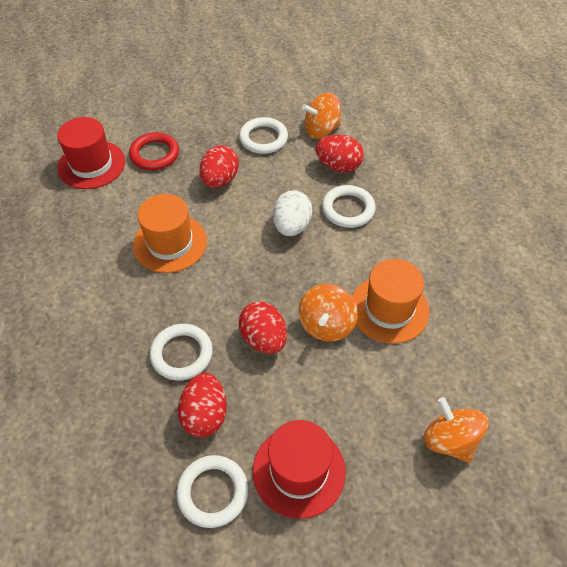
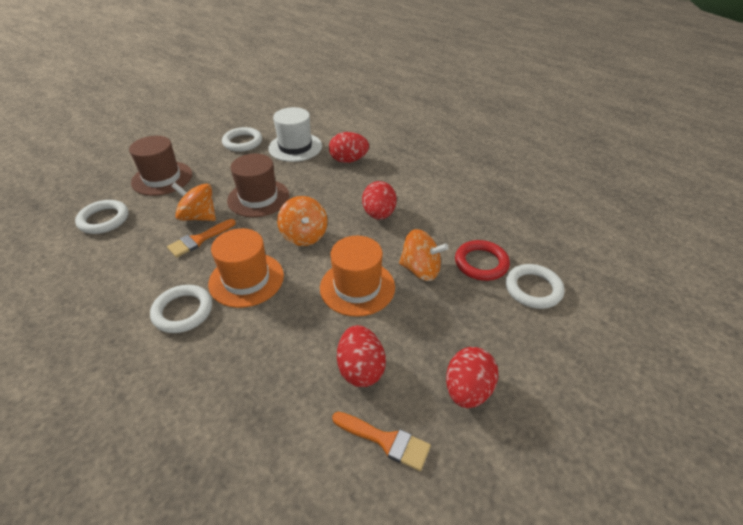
brown hat: 0 -> 2
orange brush: 0 -> 2
red hat: 2 -> 0
white egg: 1 -> 0
white hat: 0 -> 1

